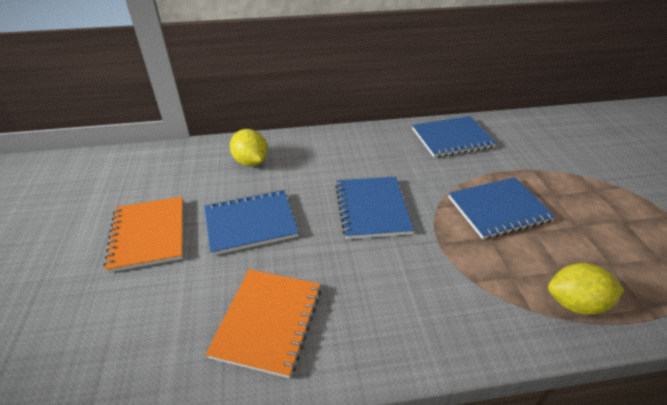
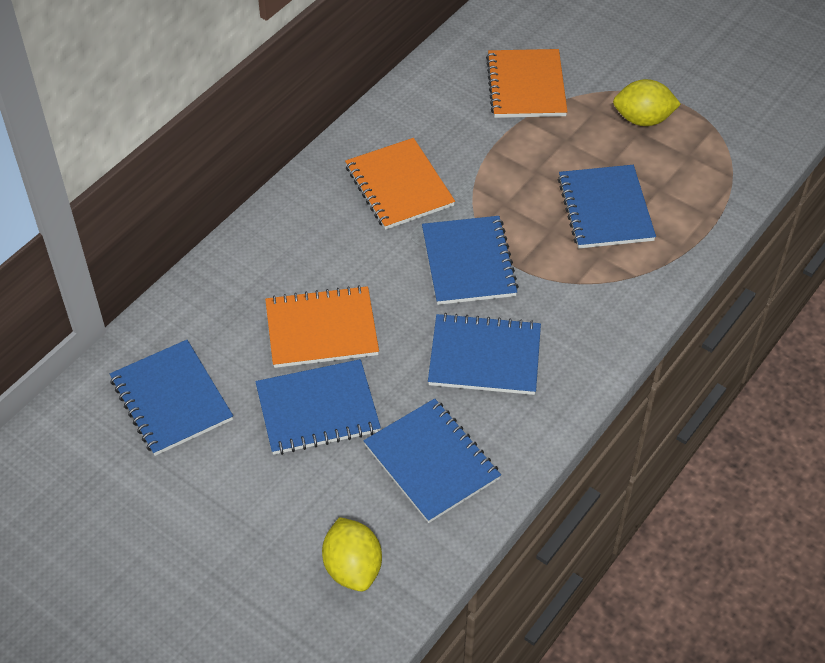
blue notebook: 4 -> 6
orange notebook: 2 -> 3

